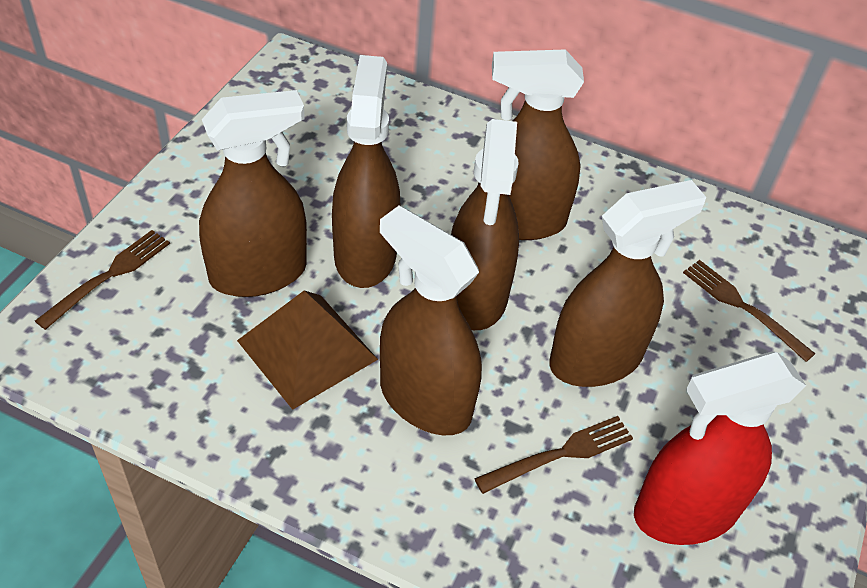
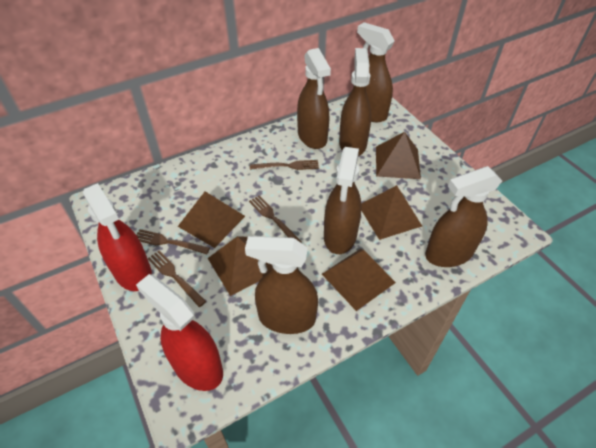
brown fork: 3 -> 4
brown pyramid: 1 -> 5
red spray bottle: 1 -> 2

